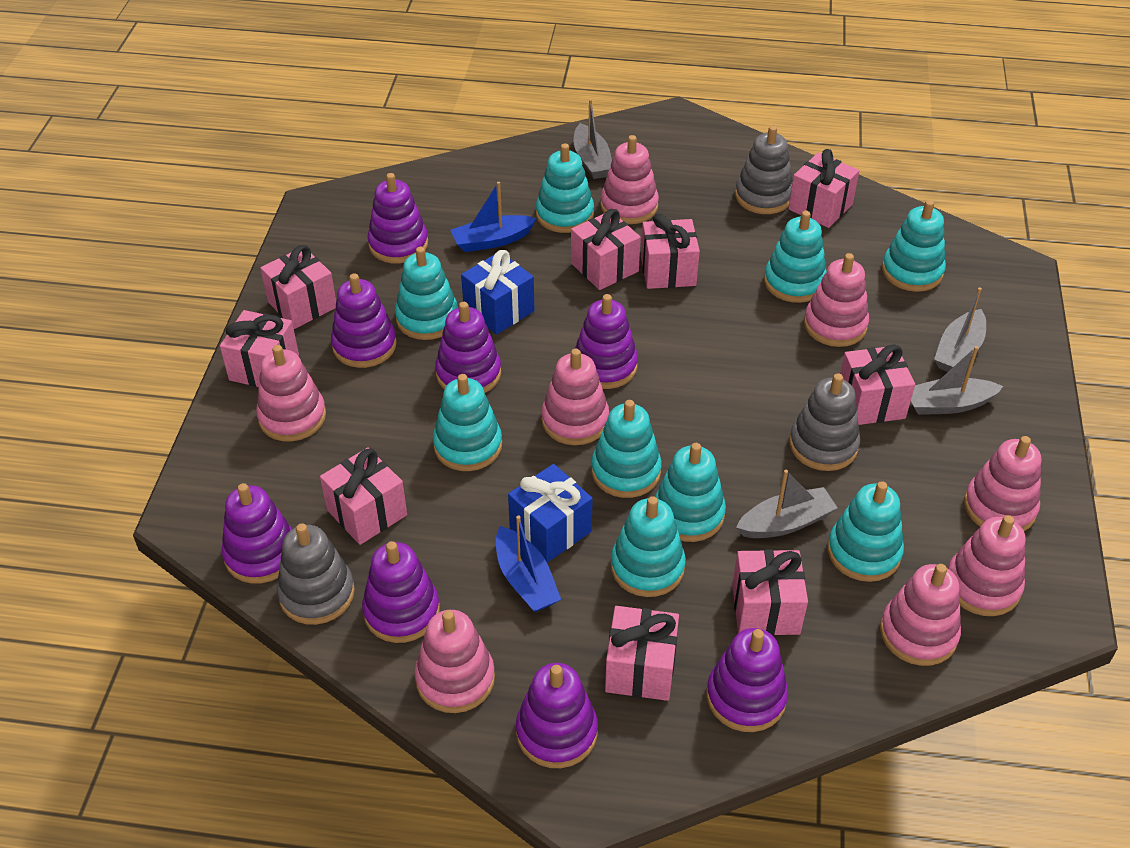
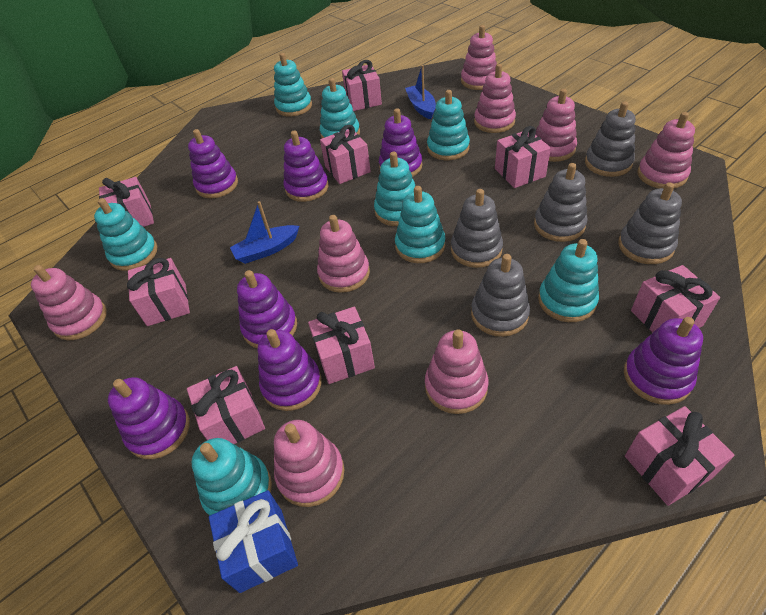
blue gift: 2 -> 1
grey boat: 4 -> 0
grey stacking toy: 3 -> 5
purple stacking toy: 8 -> 7
turquoise stacking toy: 9 -> 8

